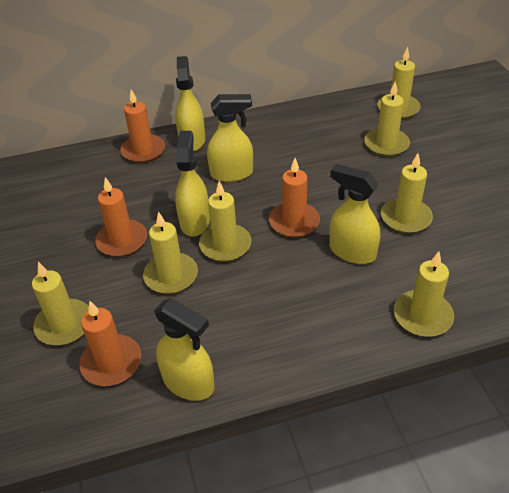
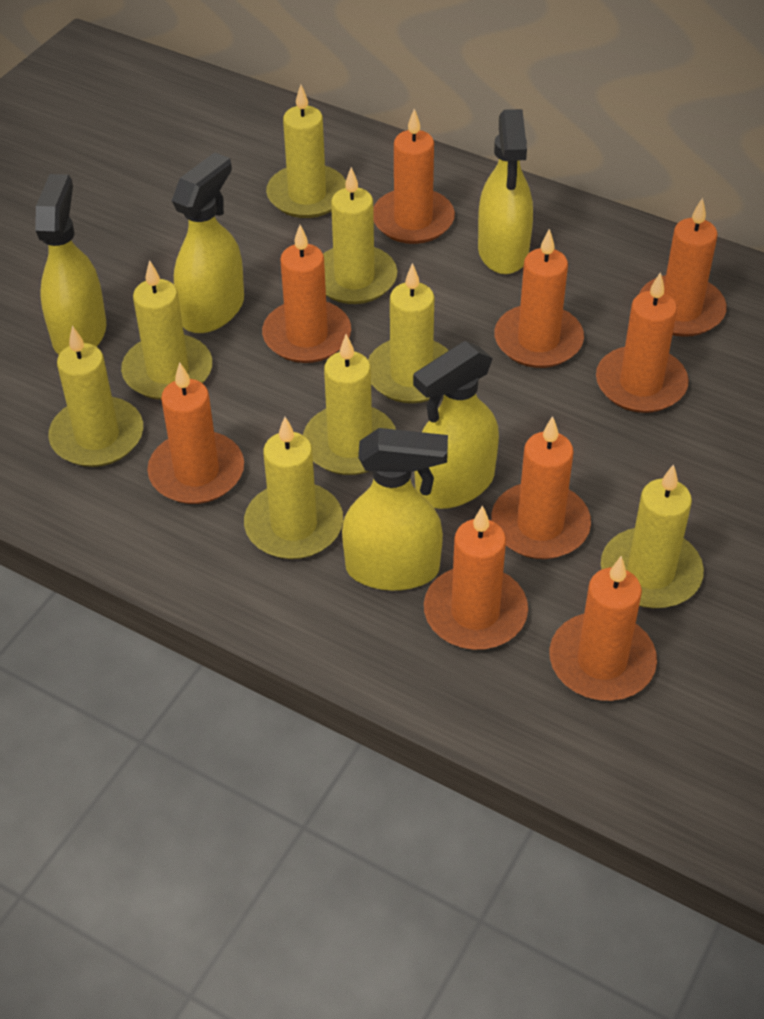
orange candle: 4 -> 9
yellow candle: 7 -> 8

